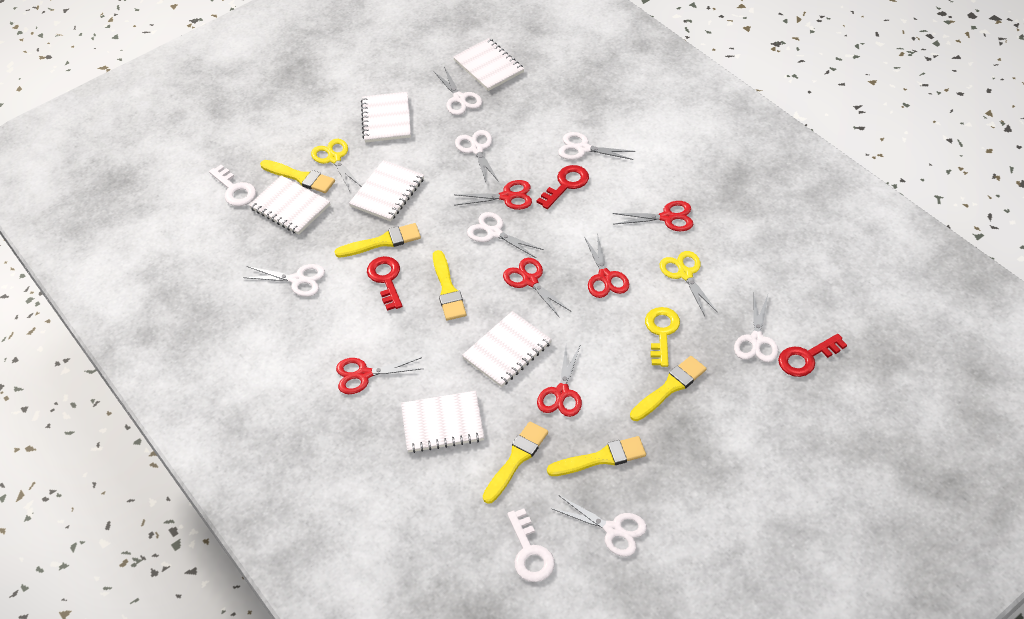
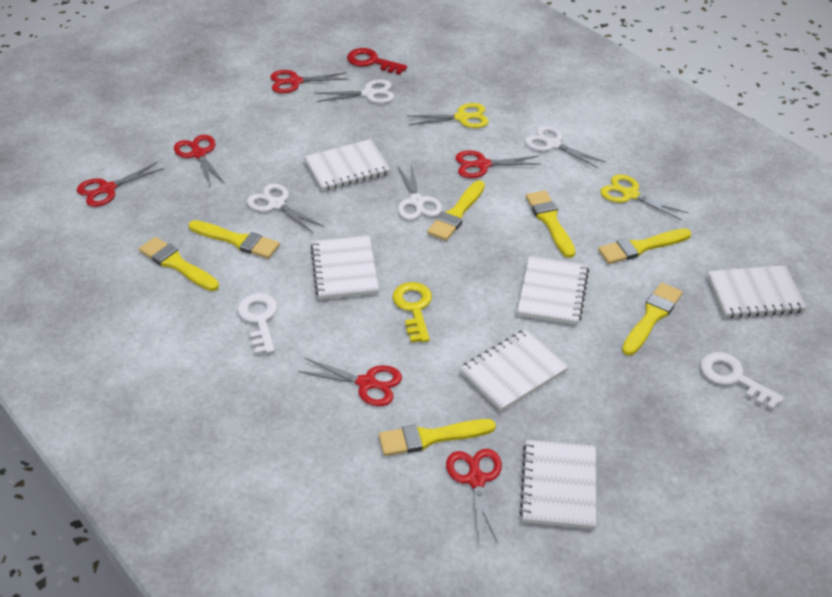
red key: 3 -> 1
white scissors: 7 -> 4
yellow brush: 6 -> 7

